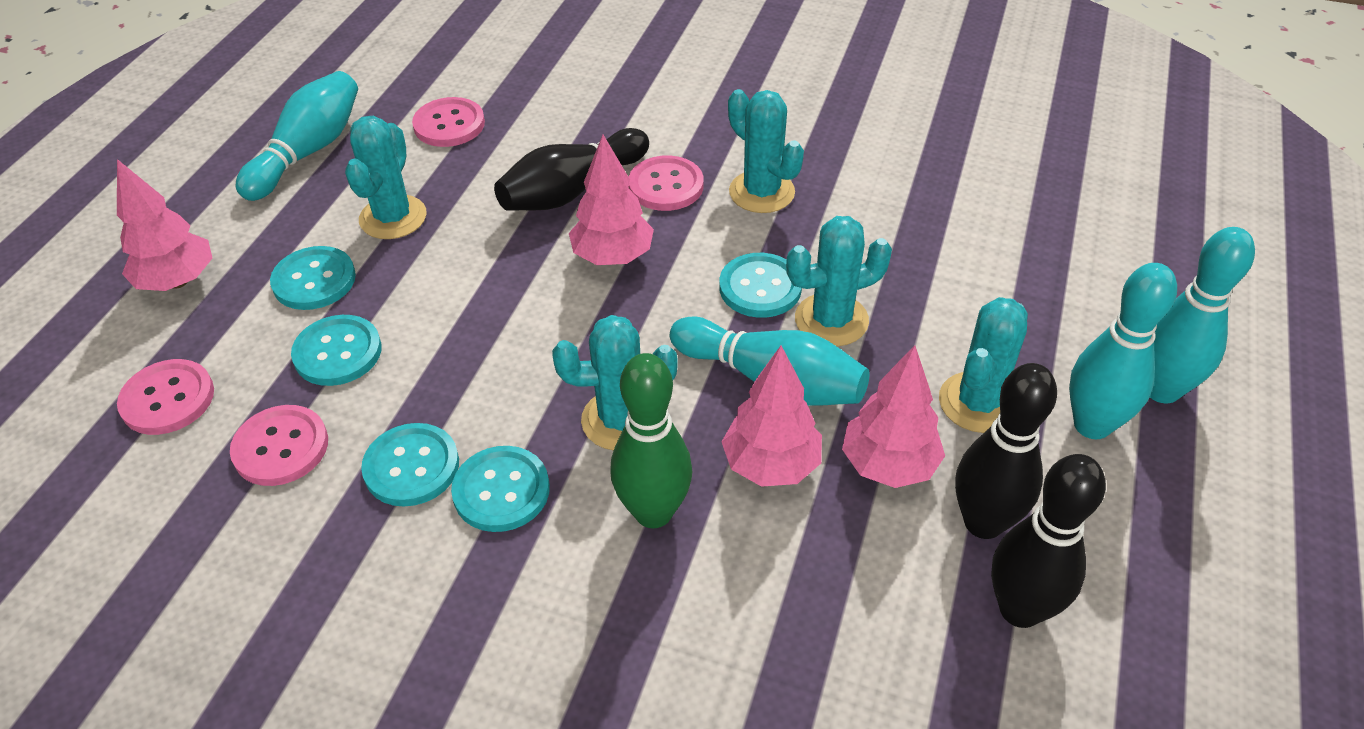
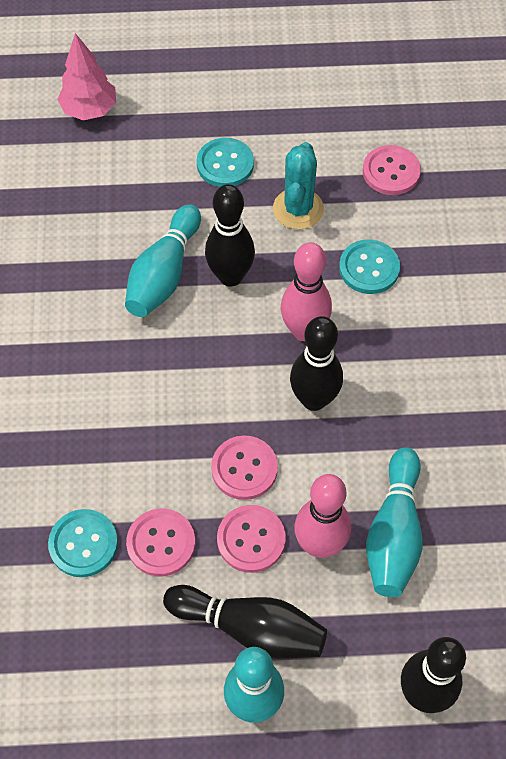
black bowling pin: 3 -> 4
green bowling pin: 1 -> 0
pink bowling pin: 0 -> 2
pink tree: 4 -> 1
turquoise bowling pin: 4 -> 3
turquoise button: 5 -> 3
turquoise cactus: 5 -> 1

